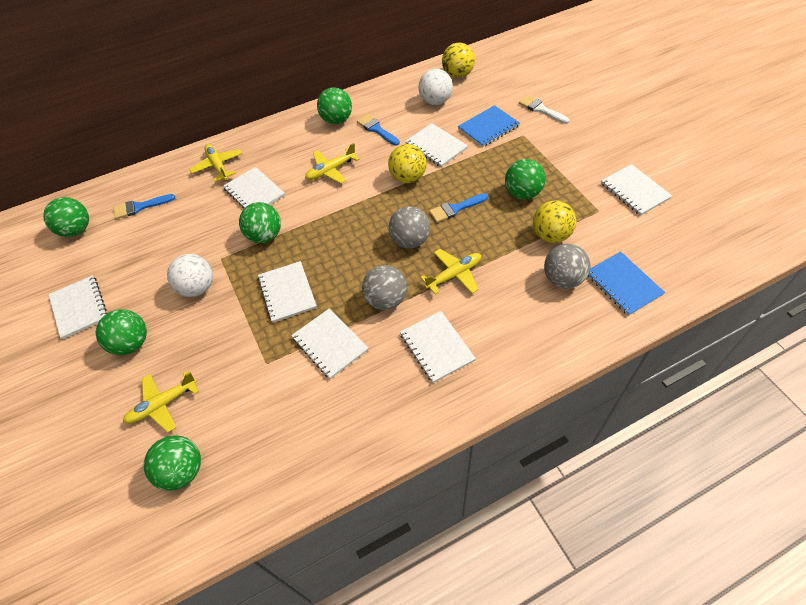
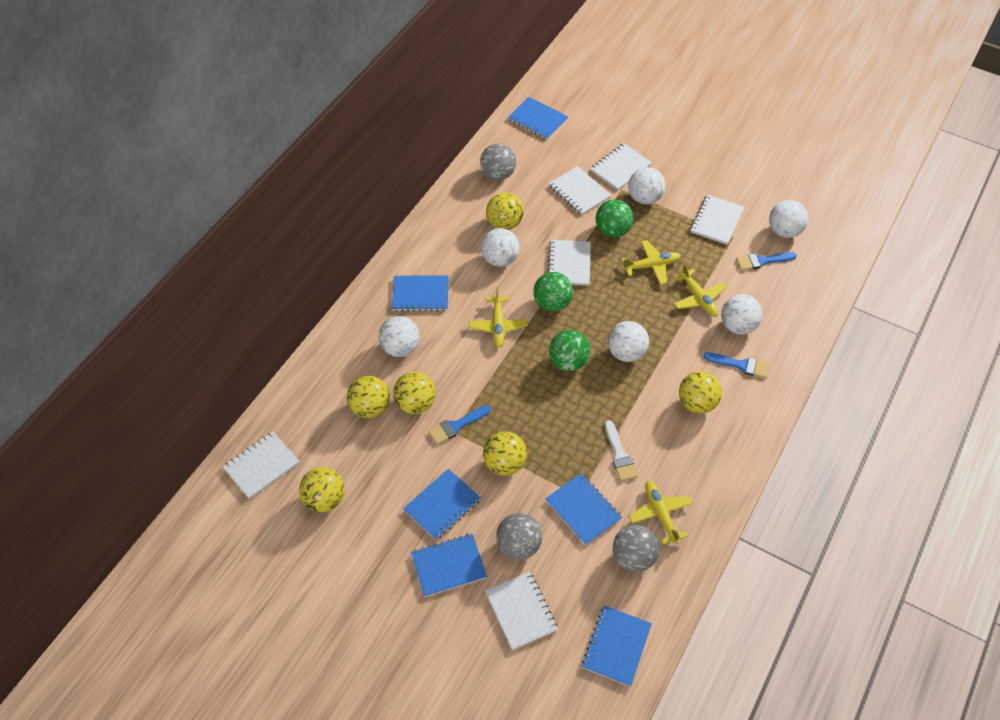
blue notebook: 2 -> 6
green ball: 6 -> 3
white ball: 2 -> 6
white notebook: 7 -> 6
yellow ball: 3 -> 6

